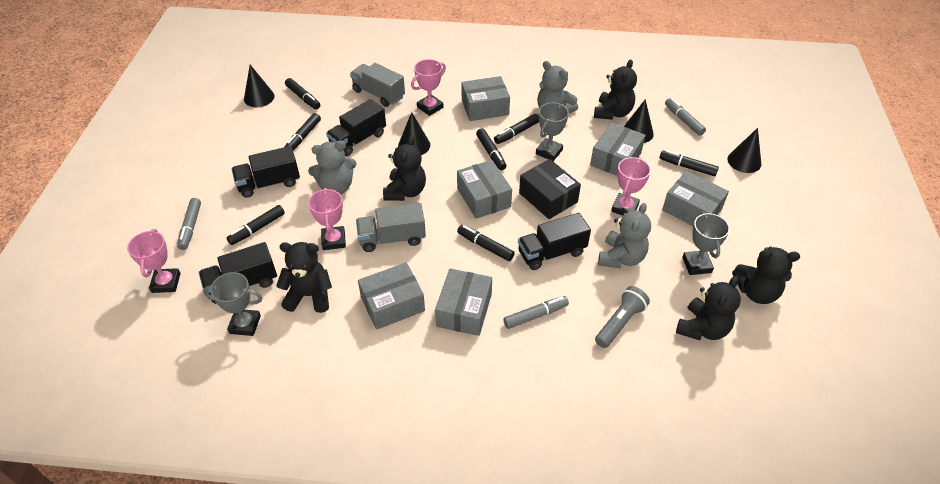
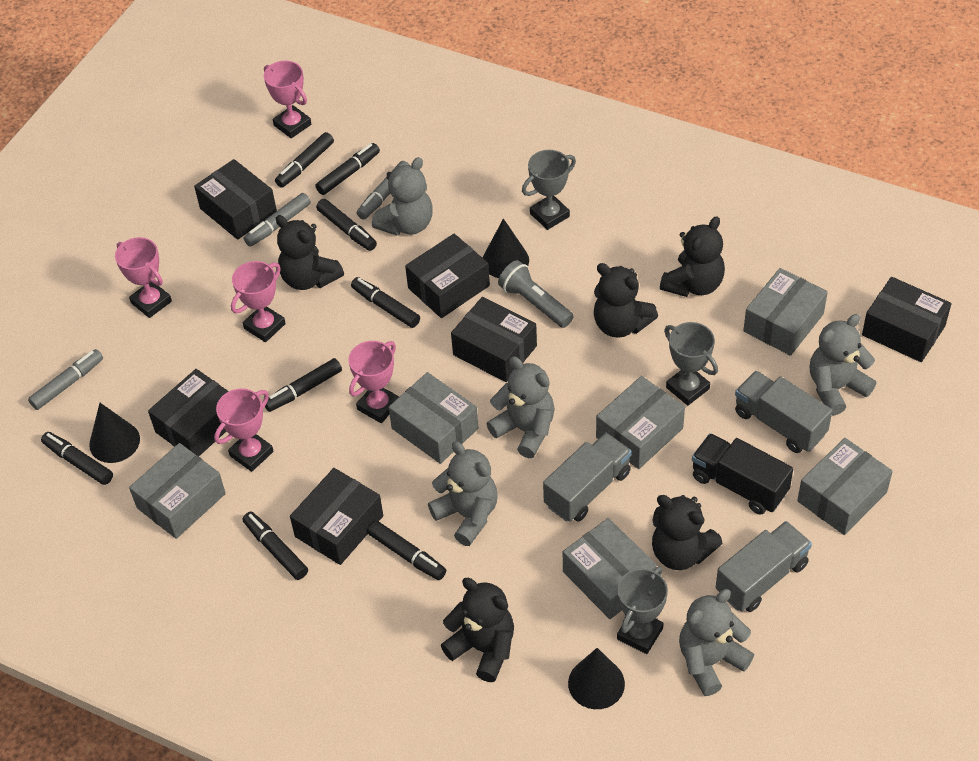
black box: 1 -> 6
black cone: 4 -> 3
black marker: 7 -> 8
black truck: 4 -> 1
grey teddy bear: 3 -> 5
grey truck: 2 -> 3
pink trophy: 4 -> 5

